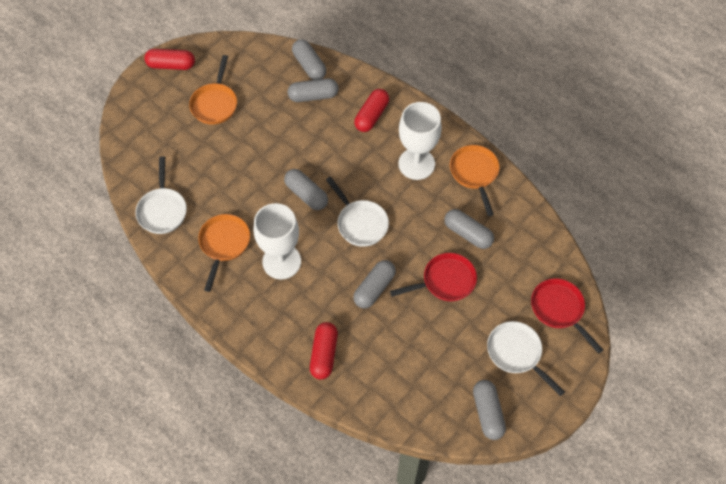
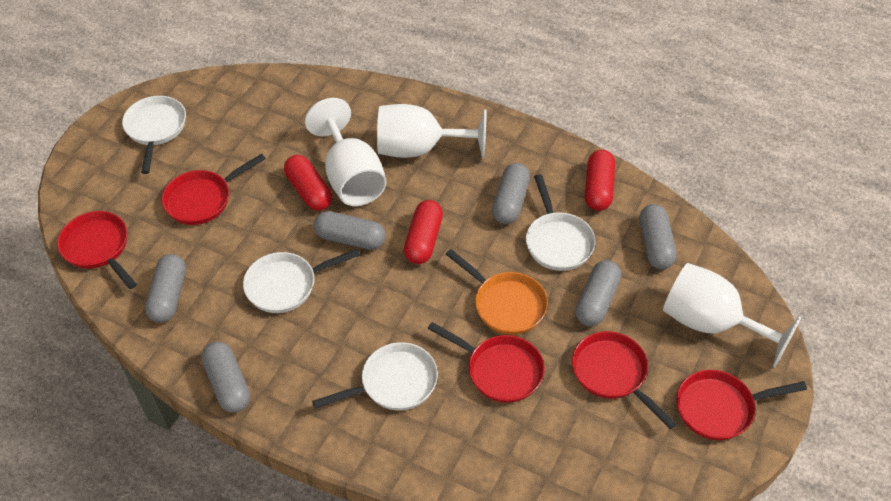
orange pan: 3 -> 1
red pan: 2 -> 5
white goblet: 2 -> 3
white pan: 3 -> 4

